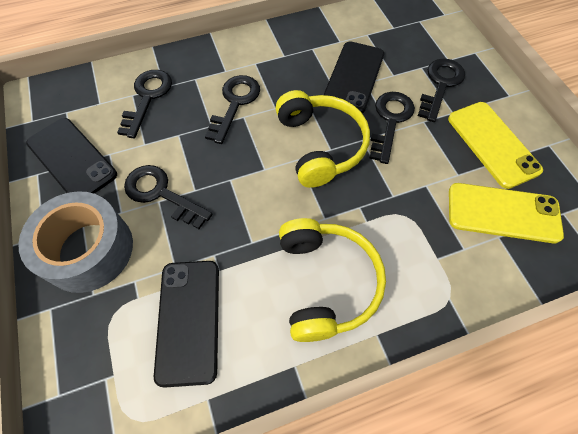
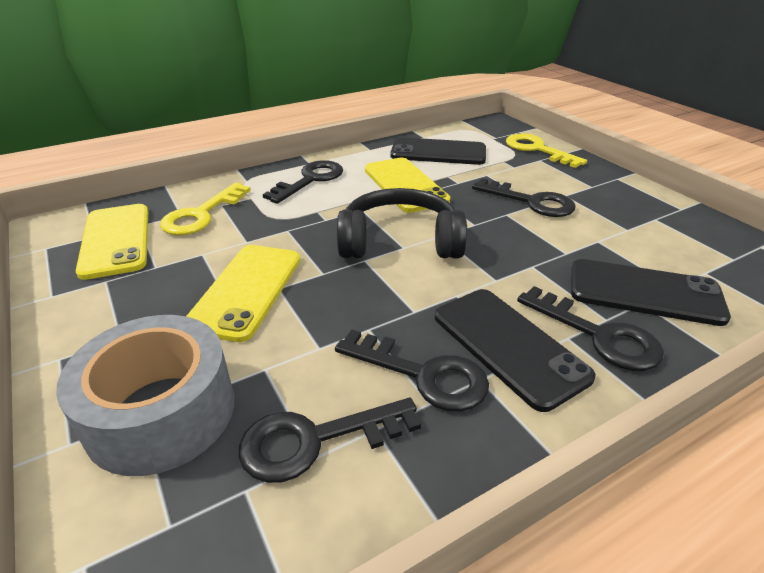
black headphones: 0 -> 1
yellow headphones: 2 -> 0
yellow key: 0 -> 2
yellow phone: 2 -> 3

